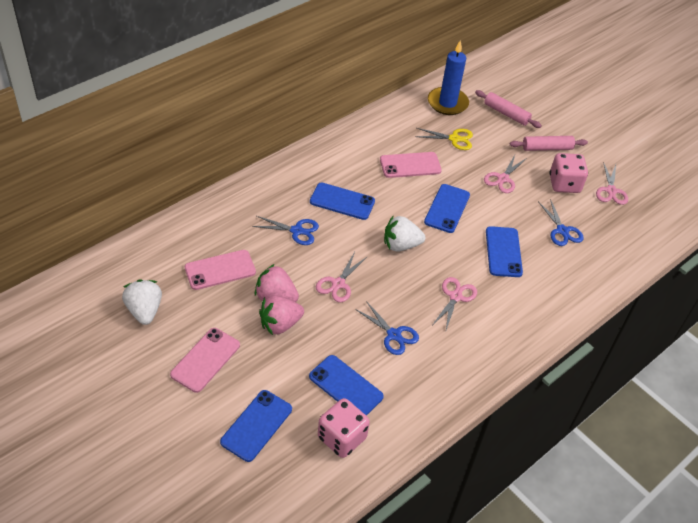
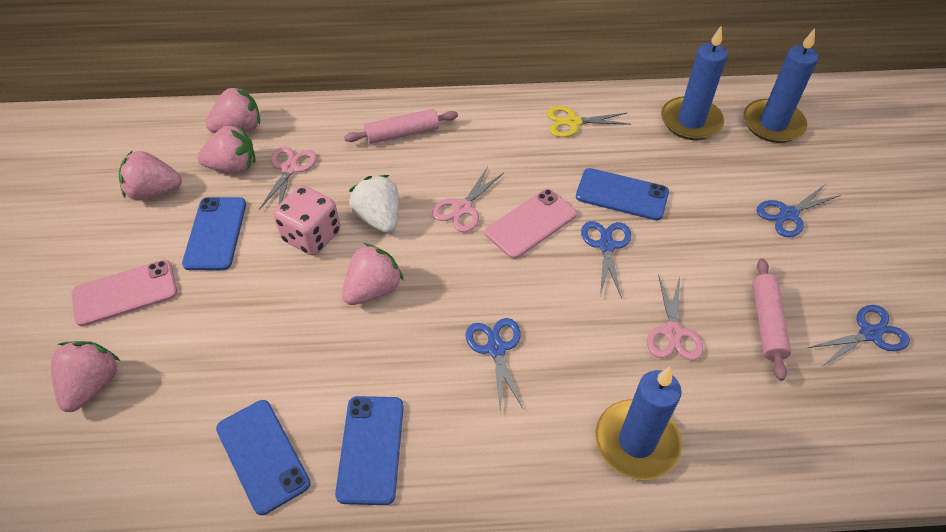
blue candle: 1 -> 3
blue phone: 5 -> 4
blue scissors: 3 -> 4
pink dice: 2 -> 1
pink phone: 3 -> 2
pink scissors: 4 -> 3
pink strawberry: 2 -> 5
white strawberry: 2 -> 1

